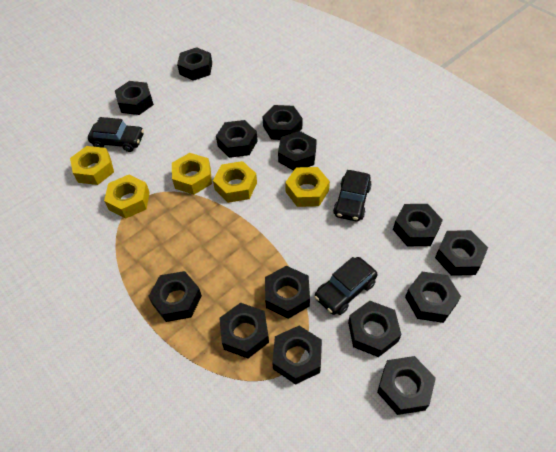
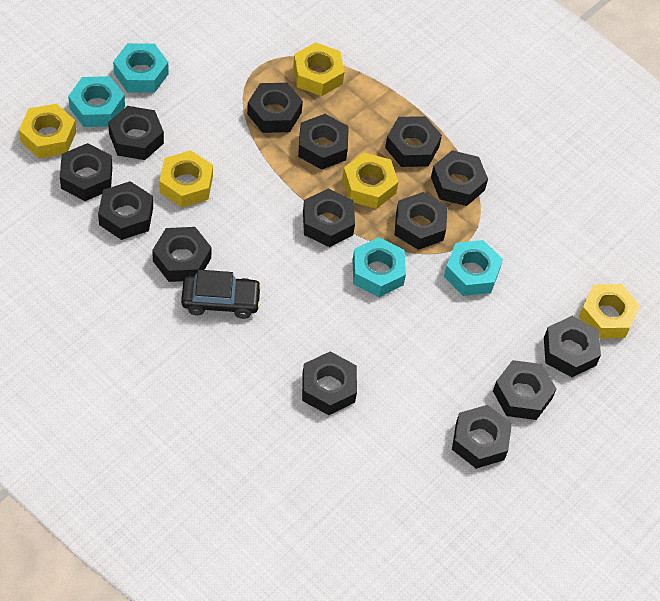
black car: 3 -> 1
turquoise nut: 0 -> 4

